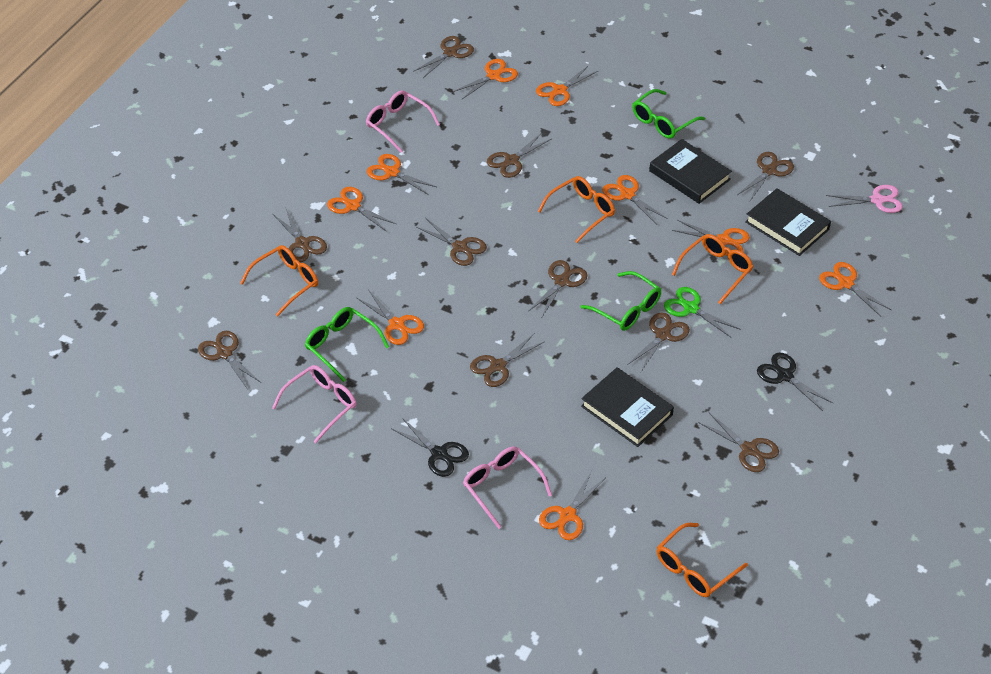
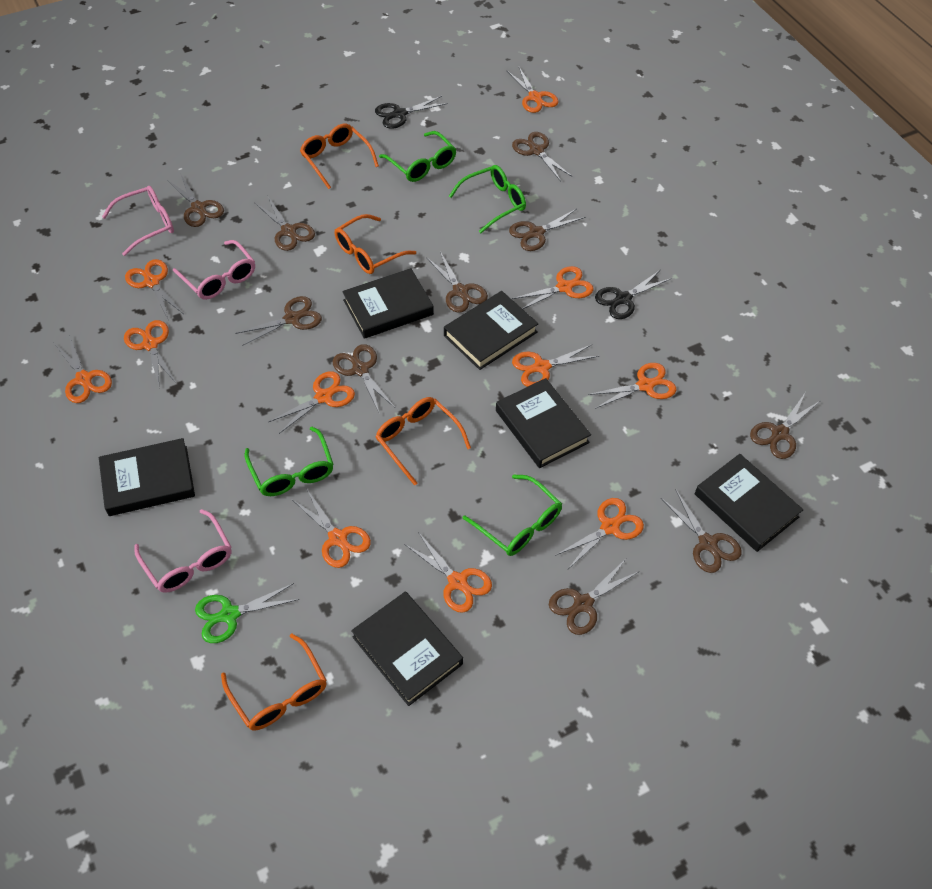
black book: 3 -> 6
green glasses: 3 -> 4
orange scissors: 9 -> 11
pink scissors: 1 -> 0

